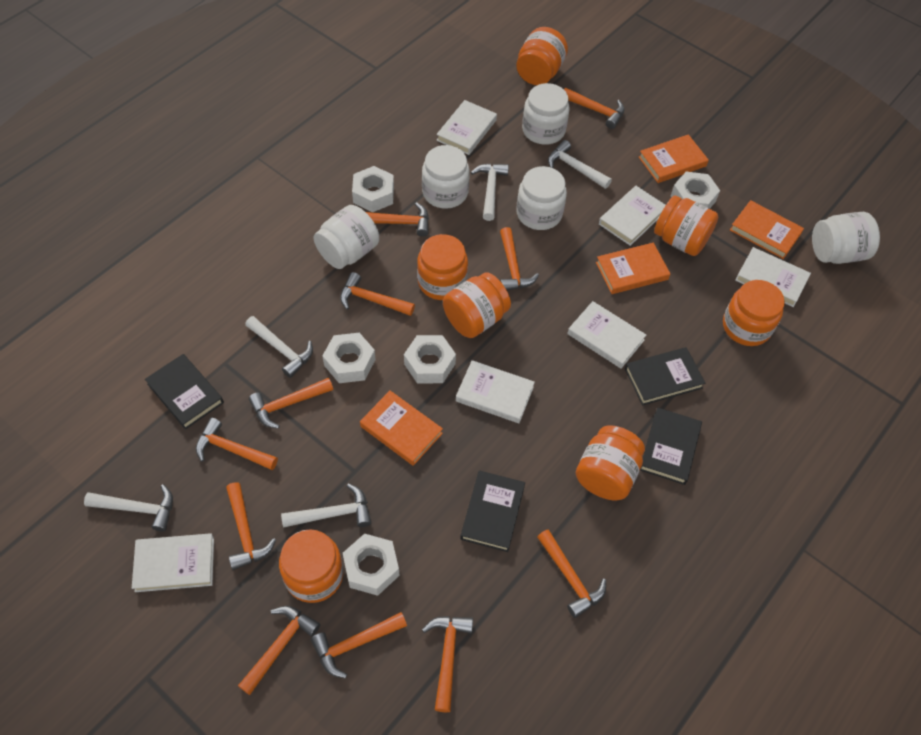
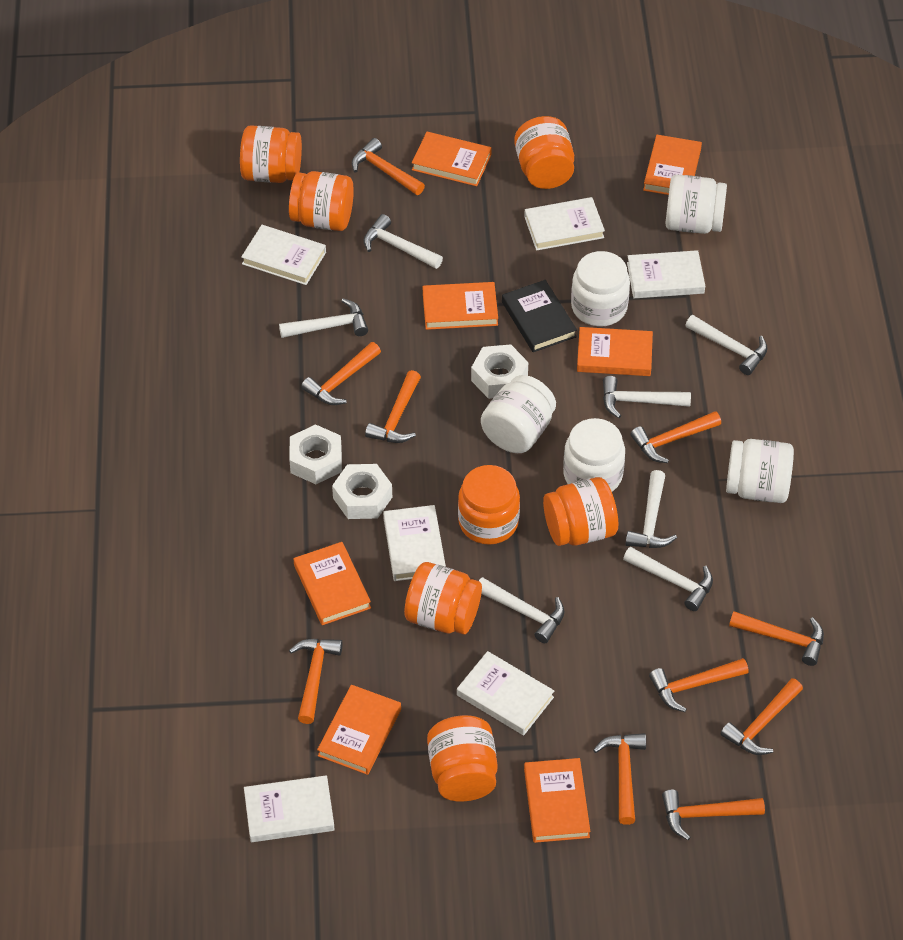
black book: 4 -> 1
orange book: 4 -> 7
orange hammer: 11 -> 10
white hammer: 5 -> 7
white nut: 5 -> 3

